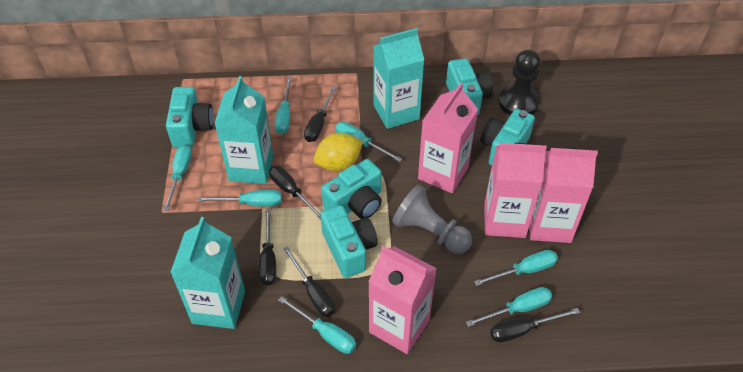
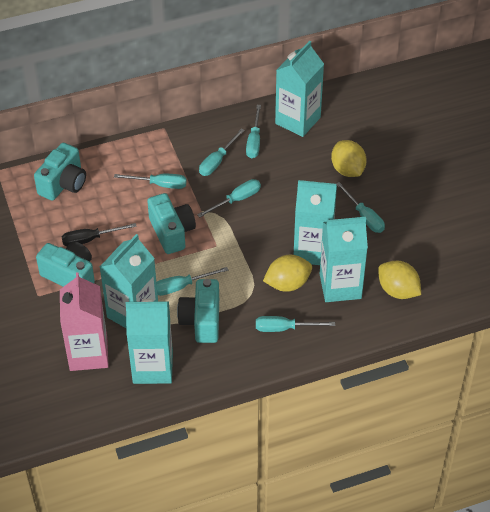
black pawn: 1 -> 0
black screwdriver: 5 -> 1
grey pawn: 1 -> 0
pink carton: 4 -> 1
turquoise camera: 5 -> 4
turquoise carton: 3 -> 5
yellow lemon: 1 -> 3

